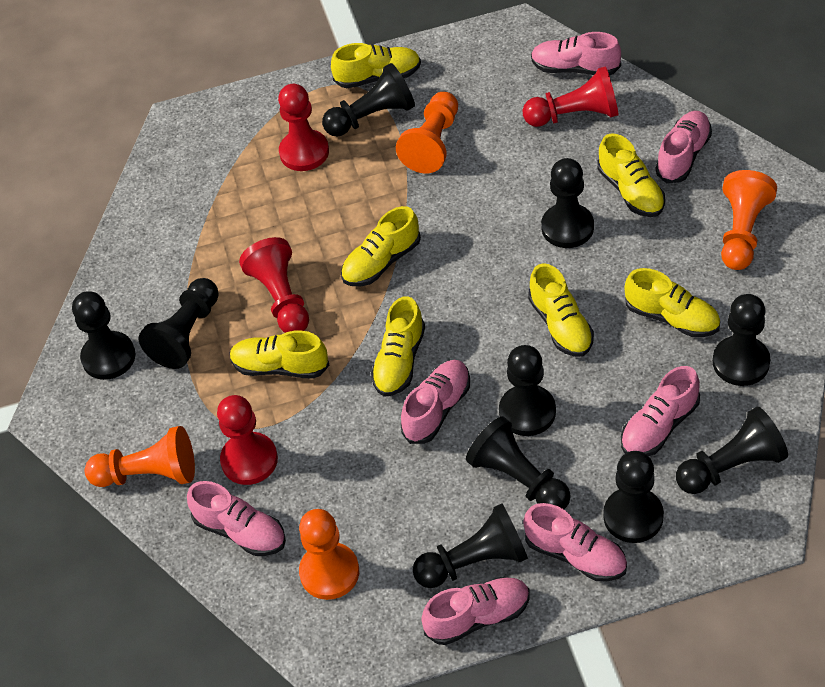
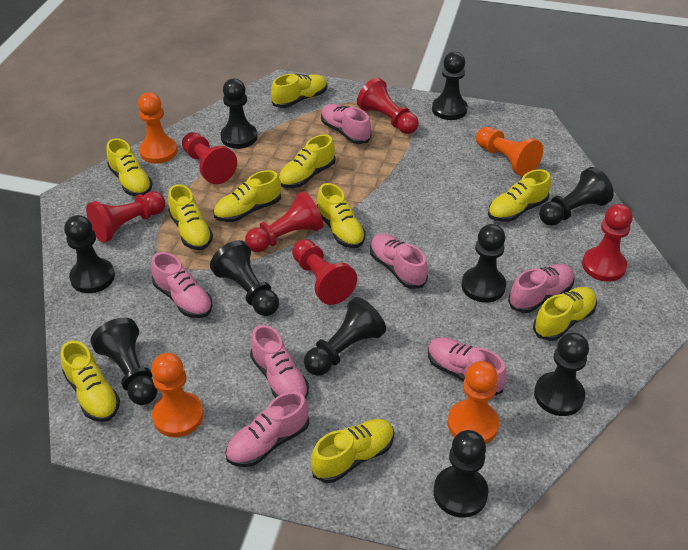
red pawn: 4 -> 6
yellow shoe: 7 -> 10

